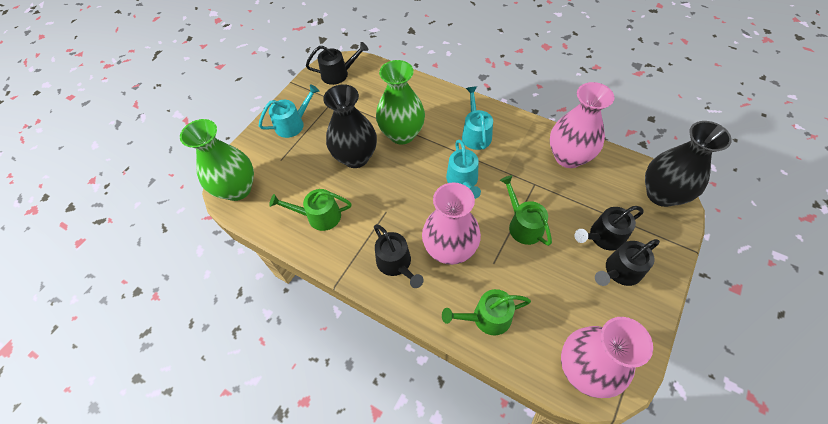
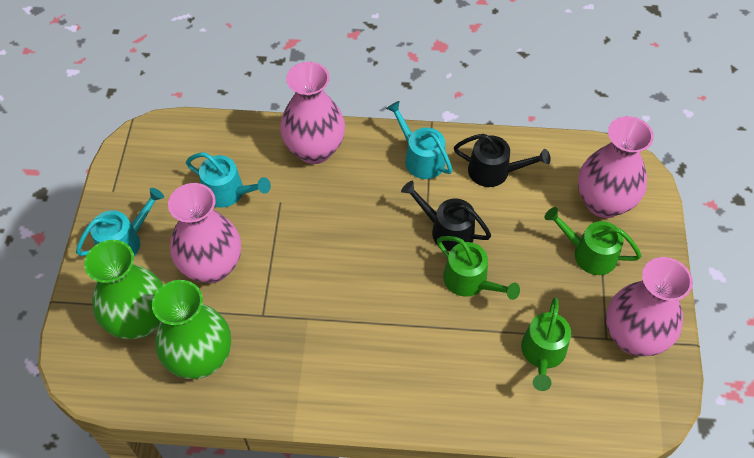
black vase: 2 -> 0
black watering can: 4 -> 2
pink vase: 3 -> 4

